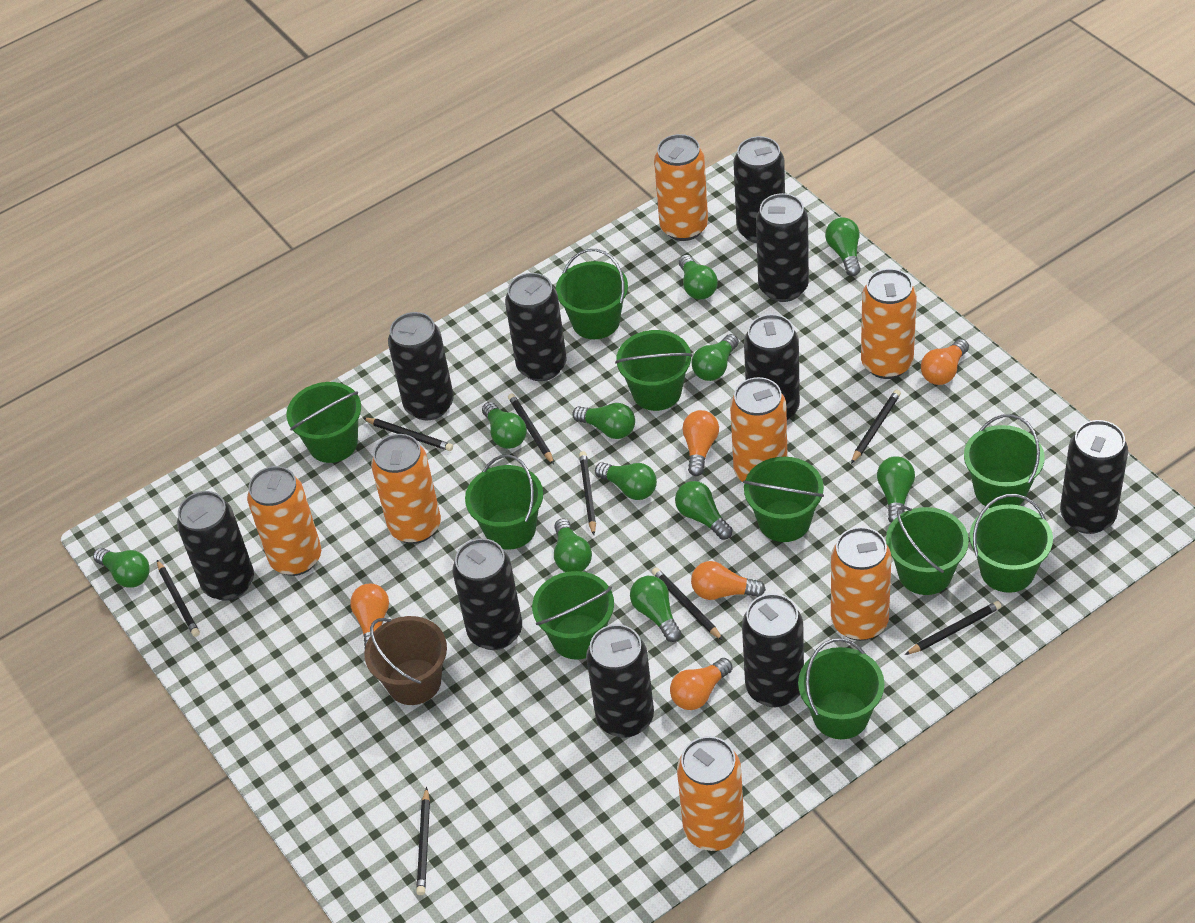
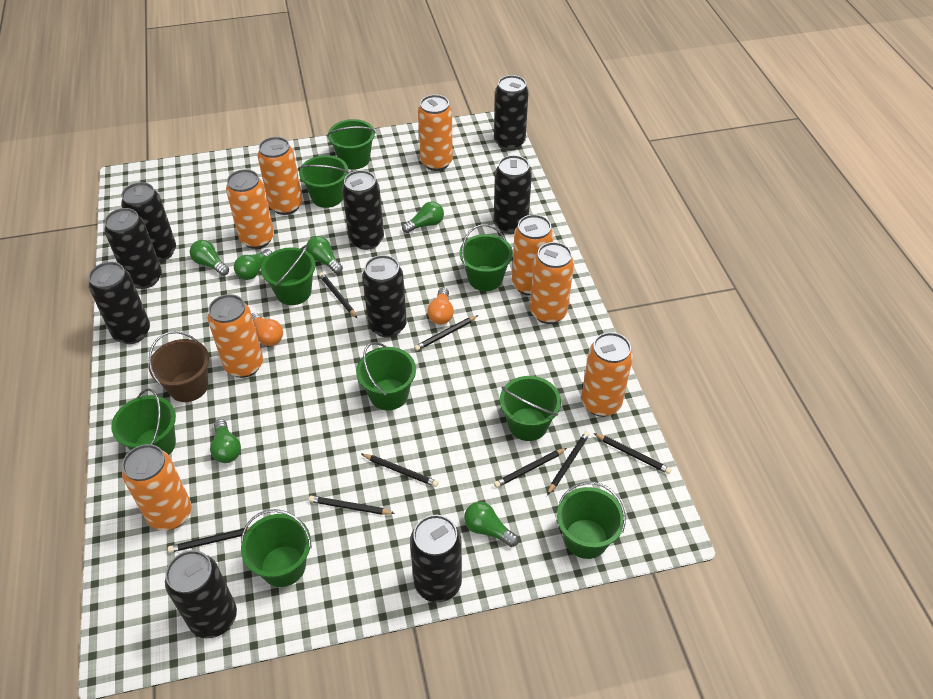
black can: 10 -> 9
green bucket: 10 -> 9
green light bulb: 11 -> 6
orange can: 7 -> 8
orange light bulb: 5 -> 2

